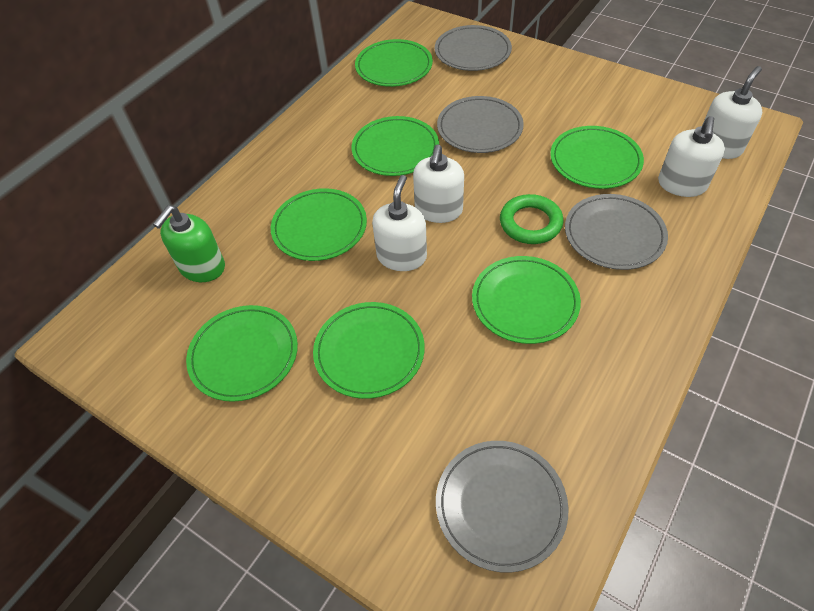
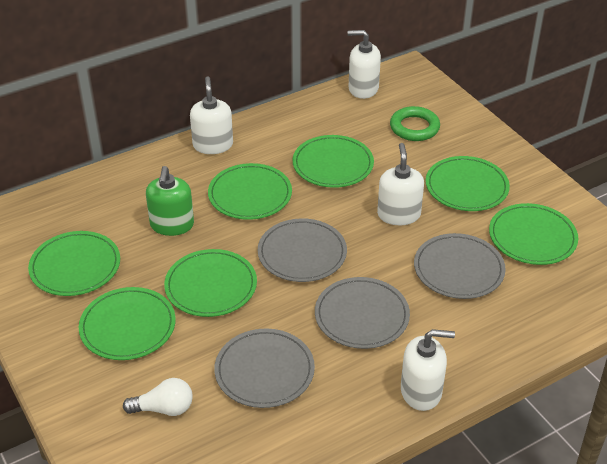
white light bulb: 0 -> 1

